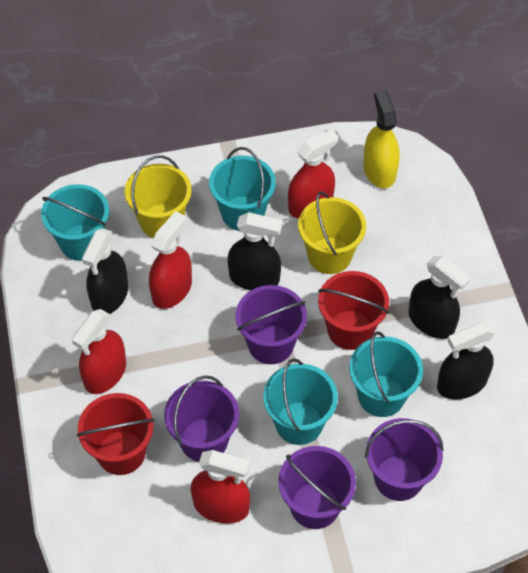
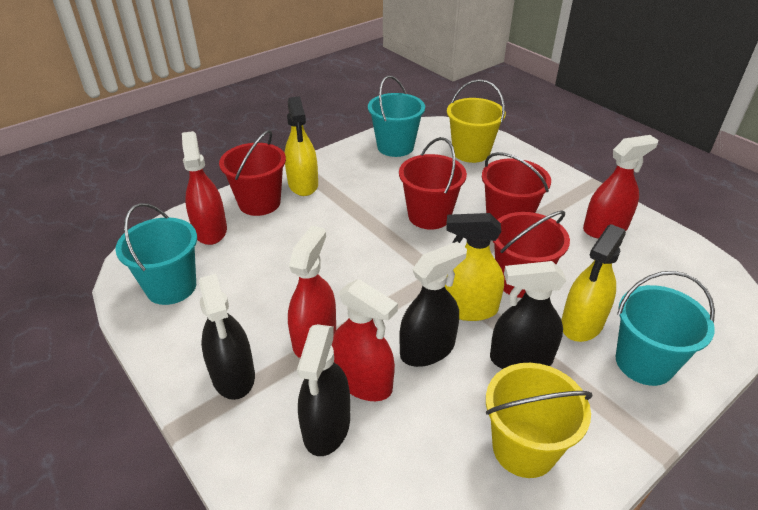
purple bucket: 4 -> 0
red bucket: 2 -> 4
turquoise bucket: 4 -> 3
yellow spray bottle: 1 -> 3

